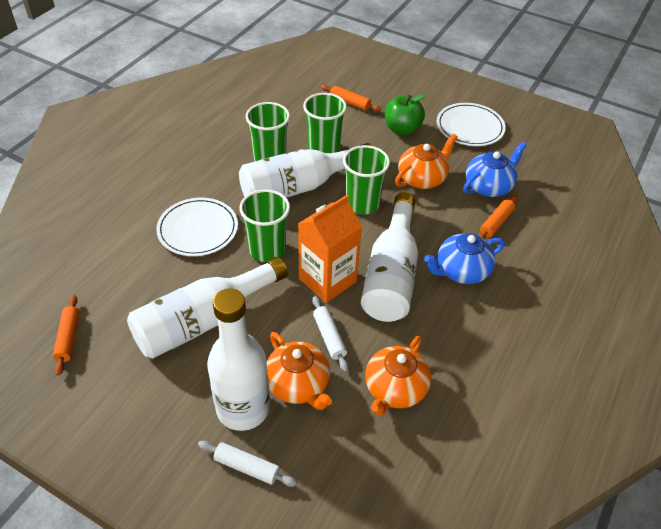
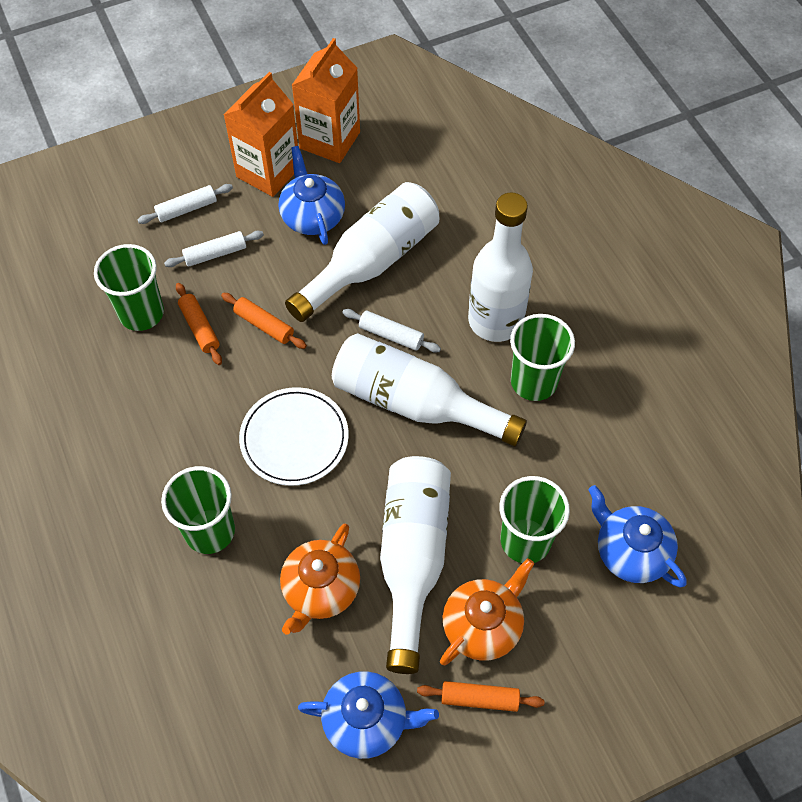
blue teapot: 2 -> 3
green apple: 1 -> 0
orange carton: 1 -> 2
orange teapot: 3 -> 2
white plate: 2 -> 1
white rolling pin: 2 -> 3

